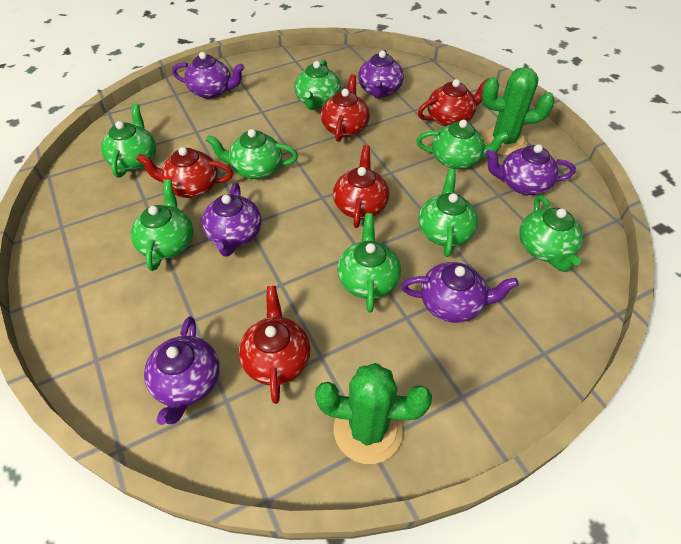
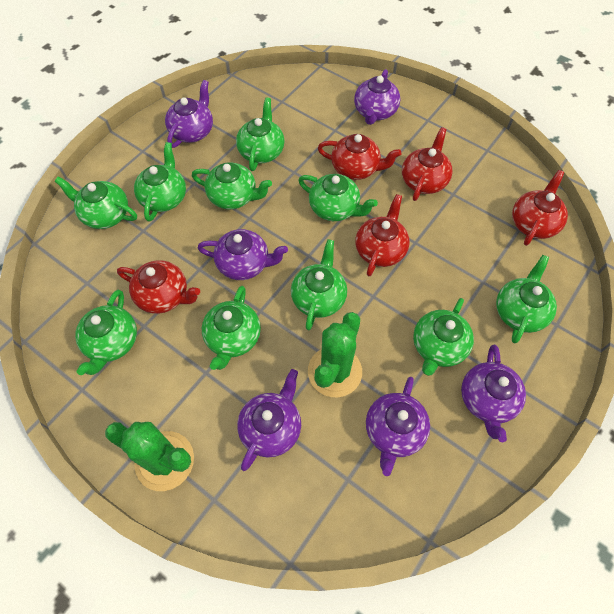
green teapot: 8 -> 10

